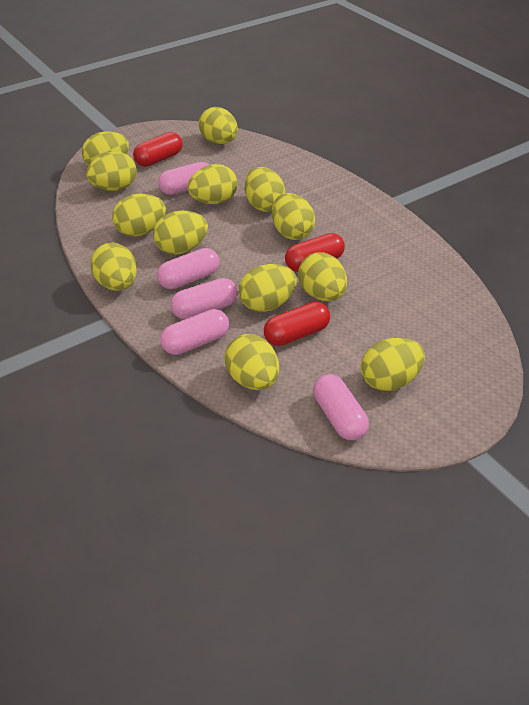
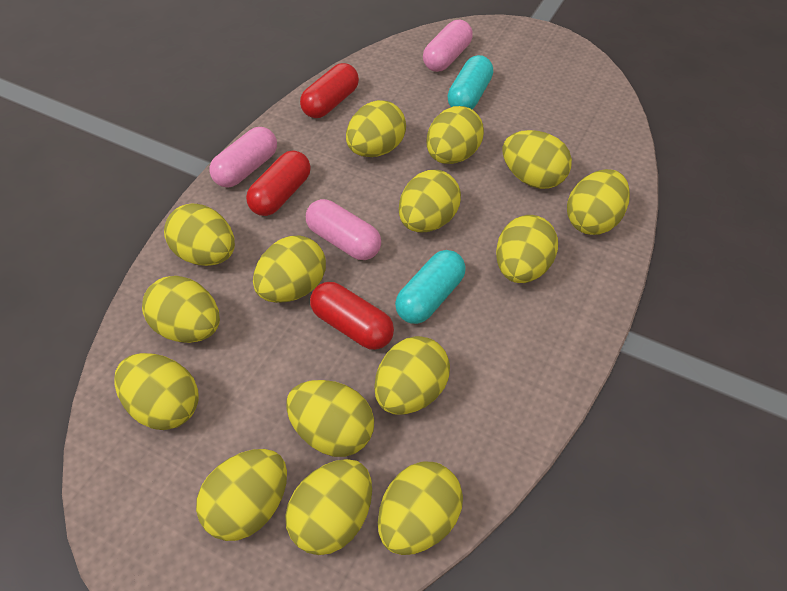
pink capsule: 5 -> 3
turquoise capsule: 0 -> 2
yellow egg: 13 -> 15

